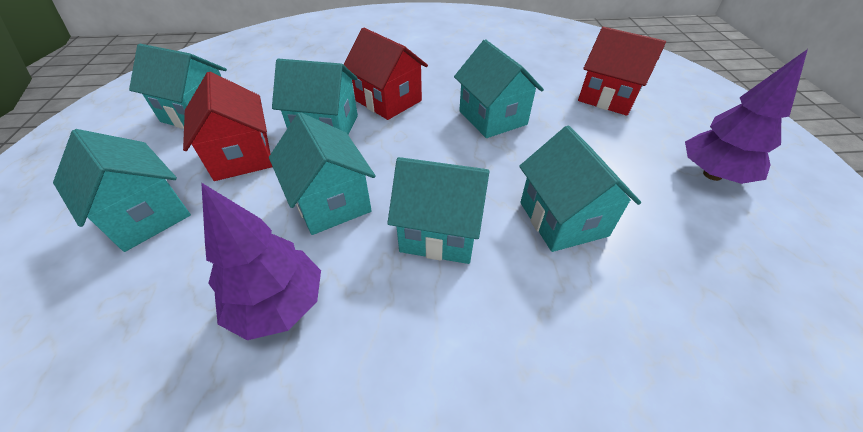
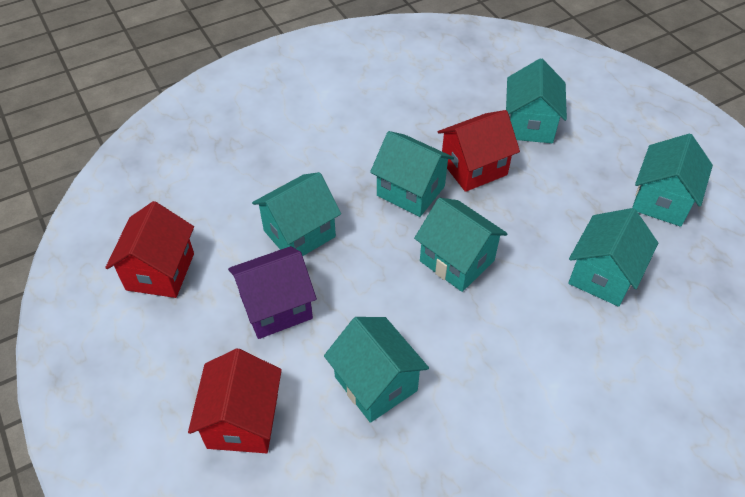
purple house: 0 -> 1
purple tree: 2 -> 0

